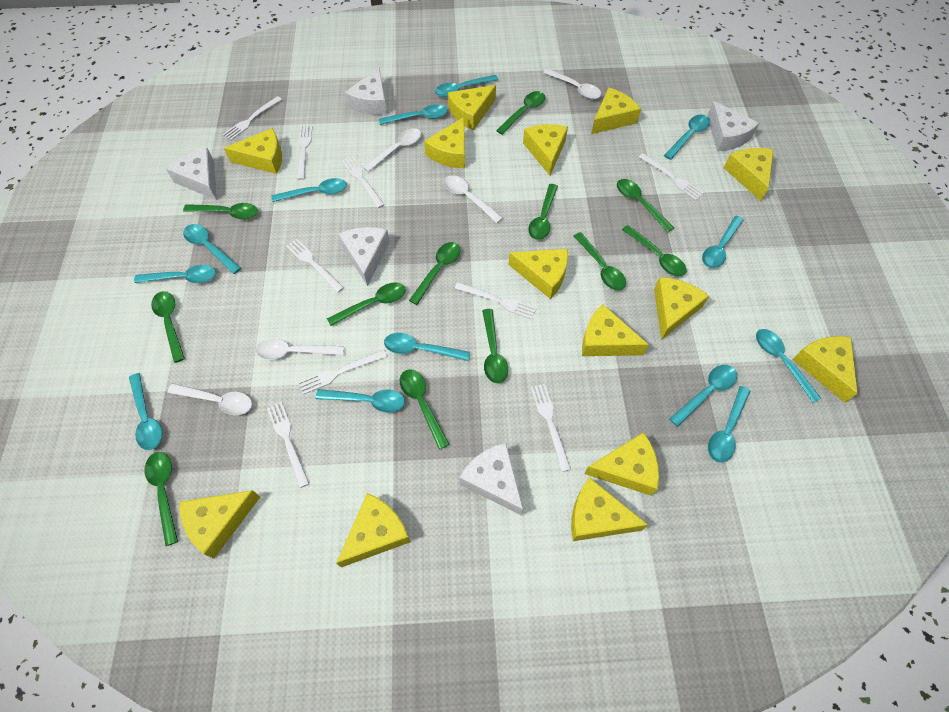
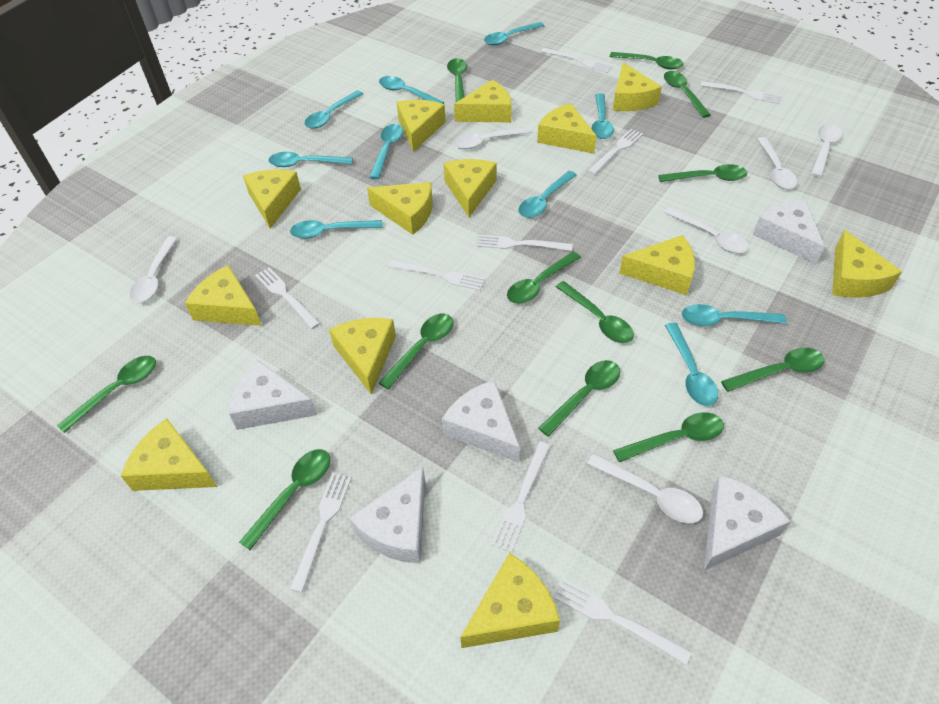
turquoise spoon: 13 -> 10
white spoon: 5 -> 6
yellow cheese: 14 -> 13

